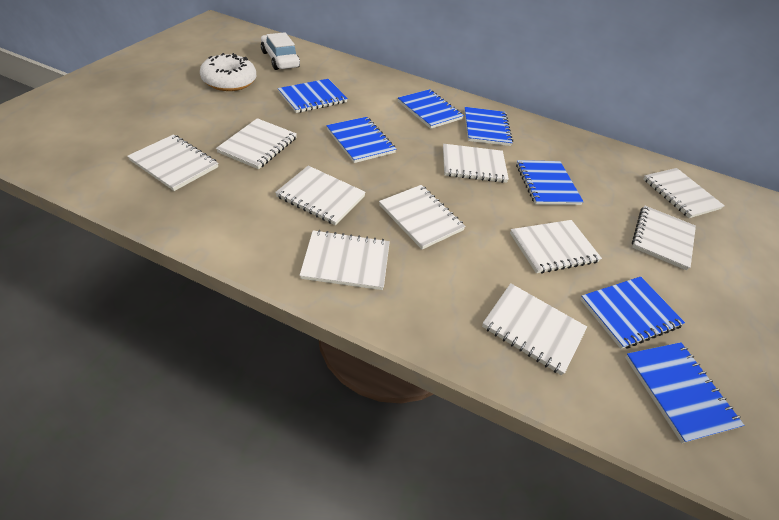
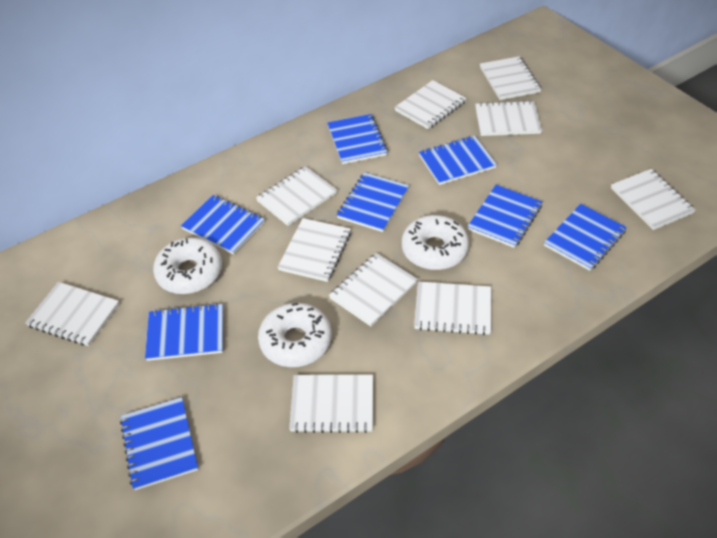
blue notebook: 7 -> 8
white car: 1 -> 0
white donut: 1 -> 3

